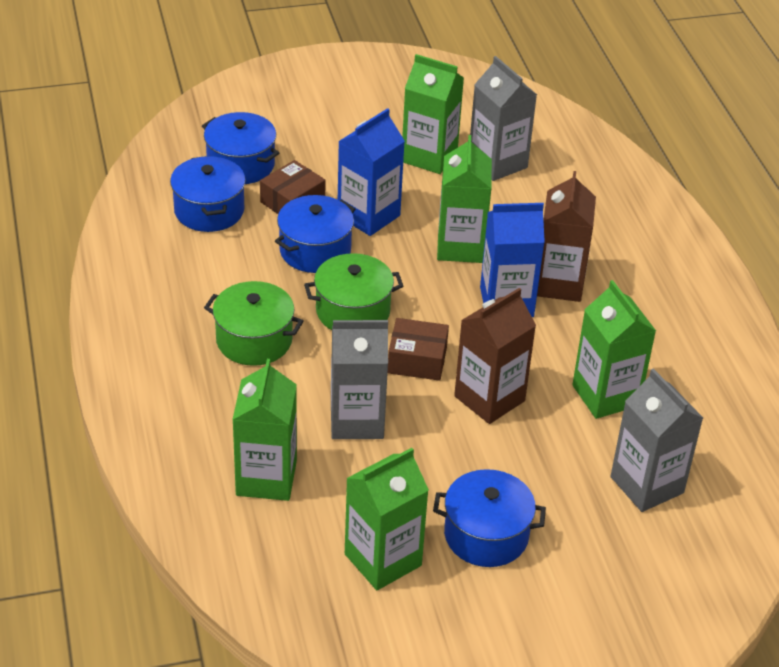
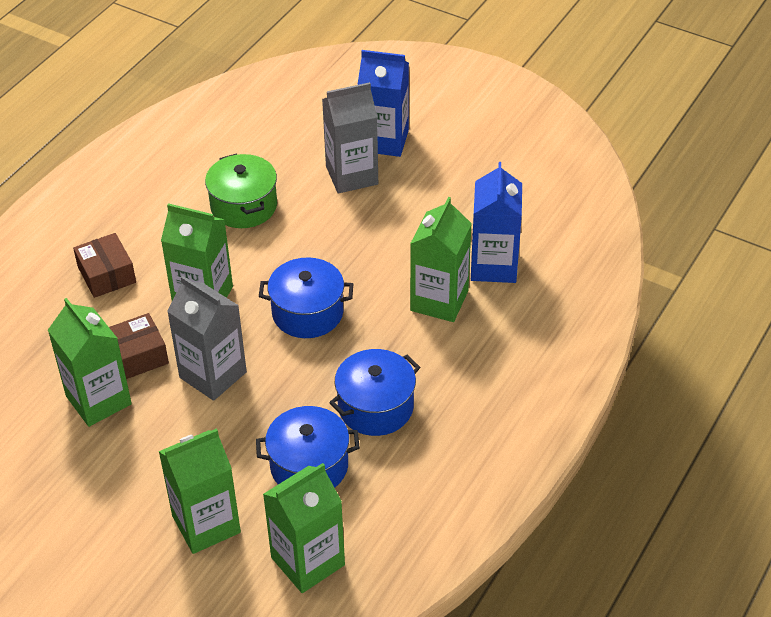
blue pot: 4 -> 3
brown carton: 2 -> 0
green pot: 2 -> 1
grey carton: 3 -> 2

